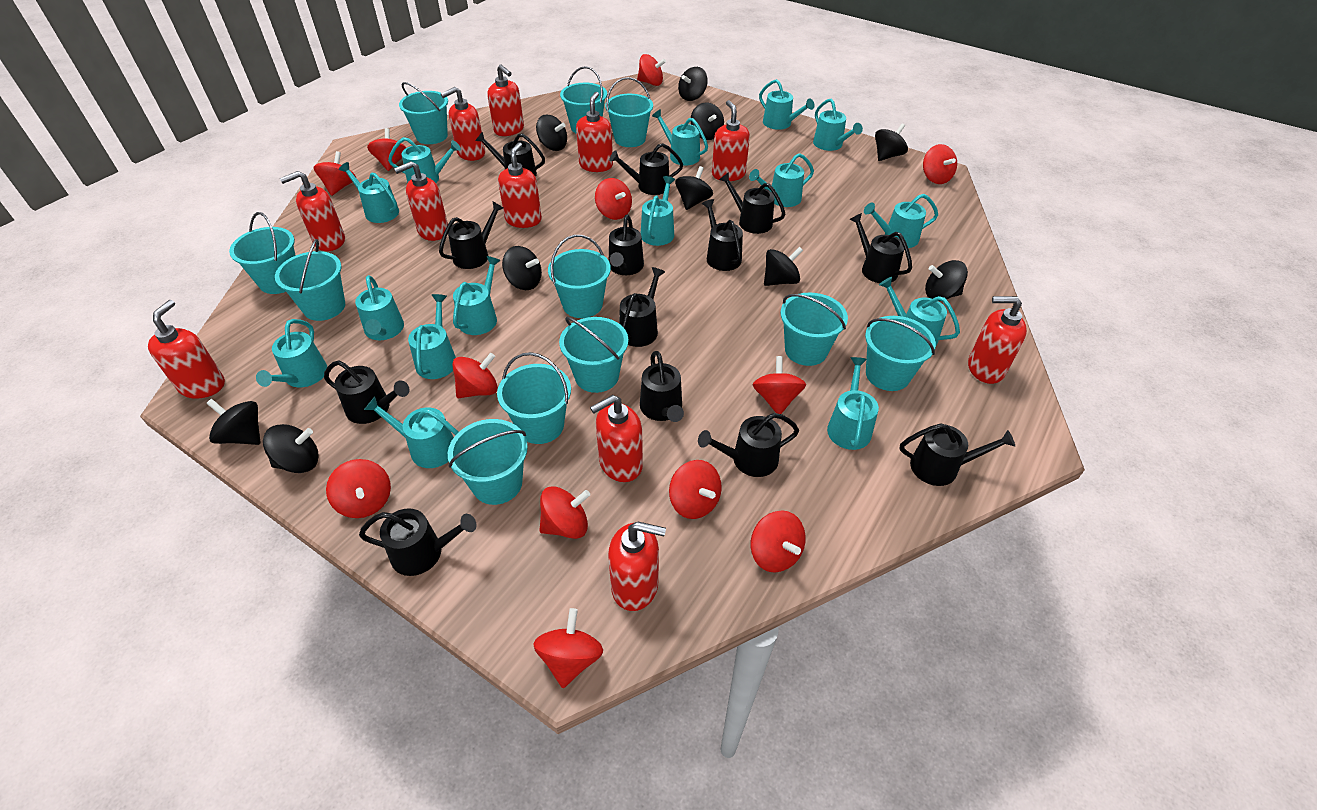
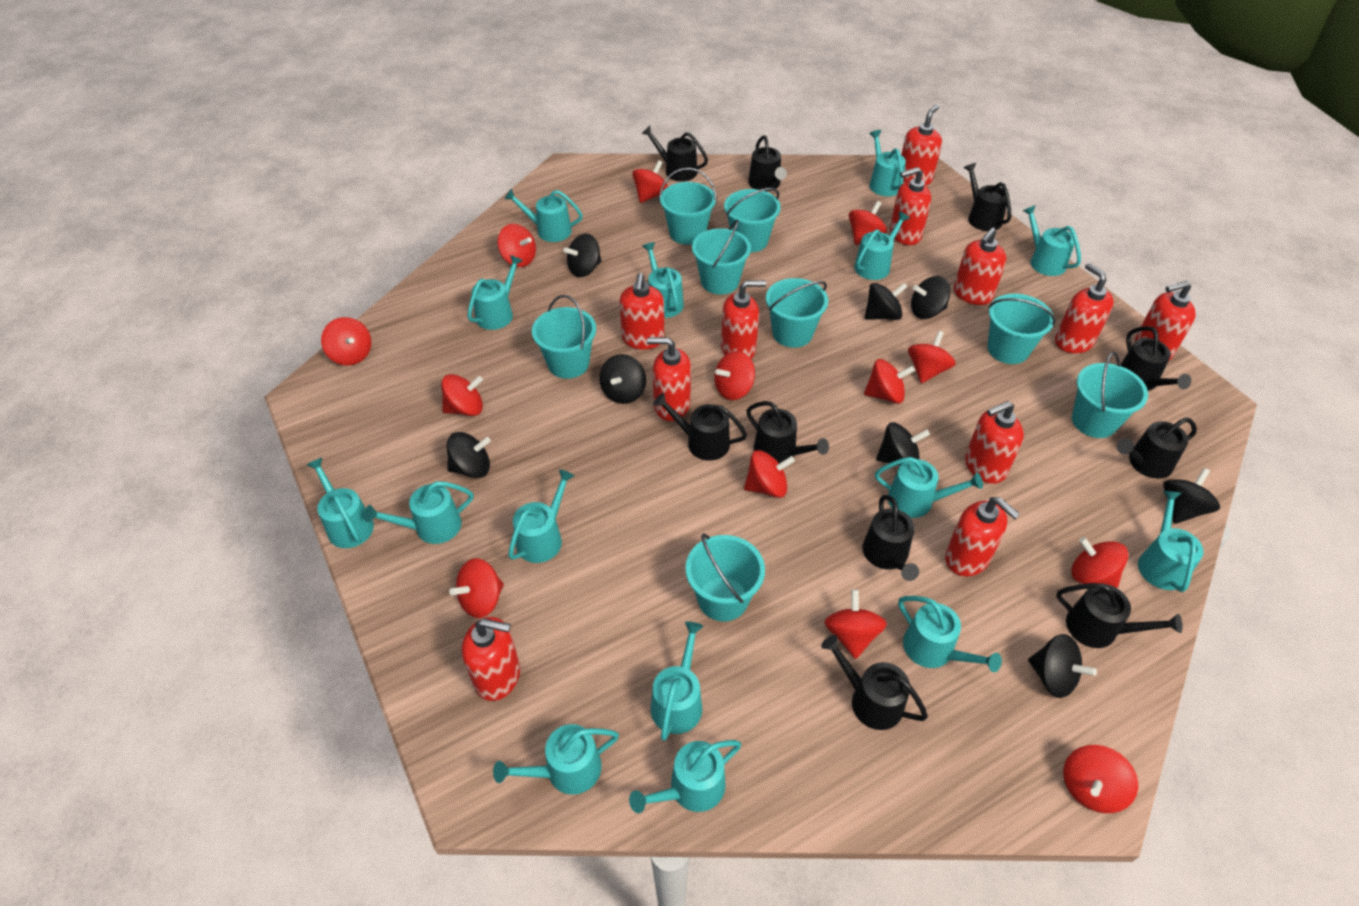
black spinning top: 10 -> 8
black watering can: 13 -> 10
red spinning top: 12 -> 13
turquoise bucket: 11 -> 8

